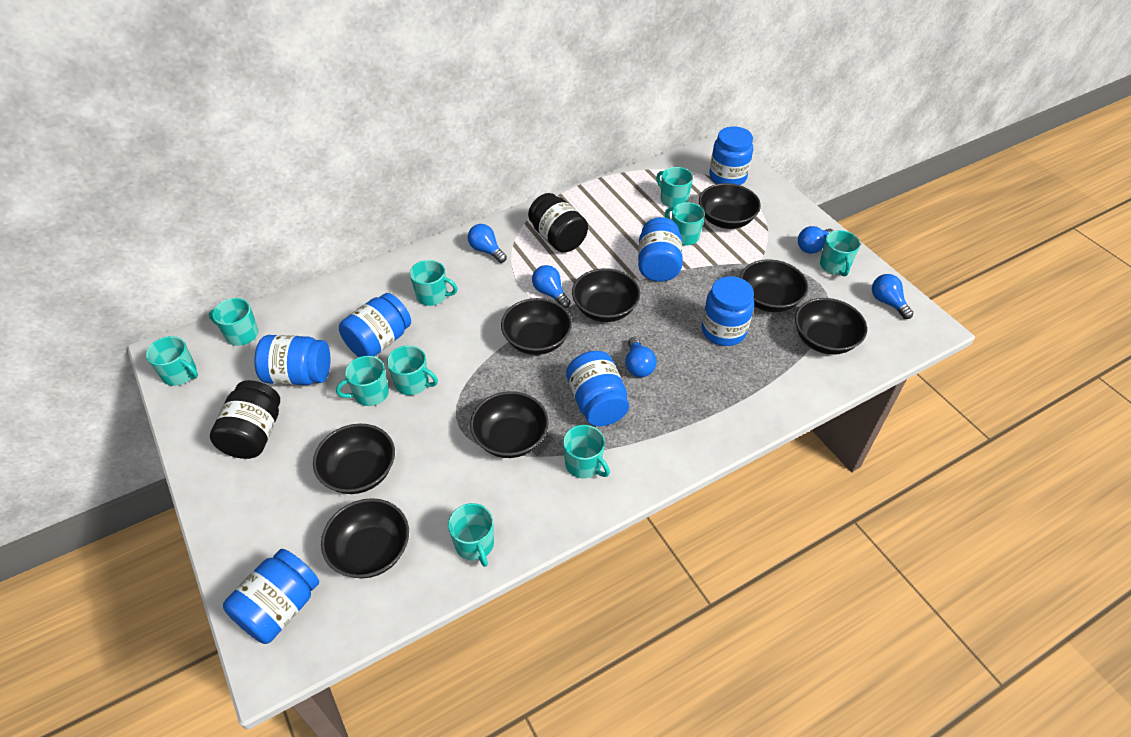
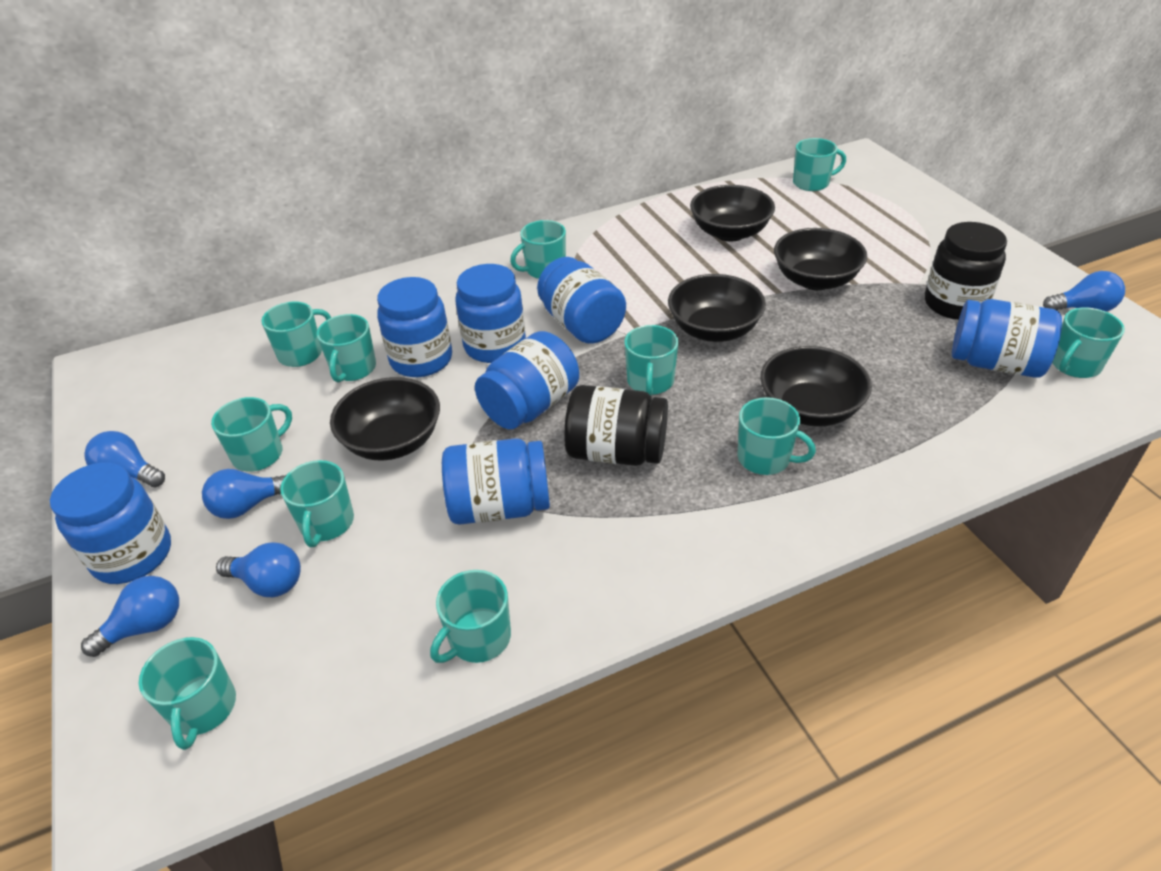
black bowl: 8 -> 5
turquoise mug: 10 -> 11

